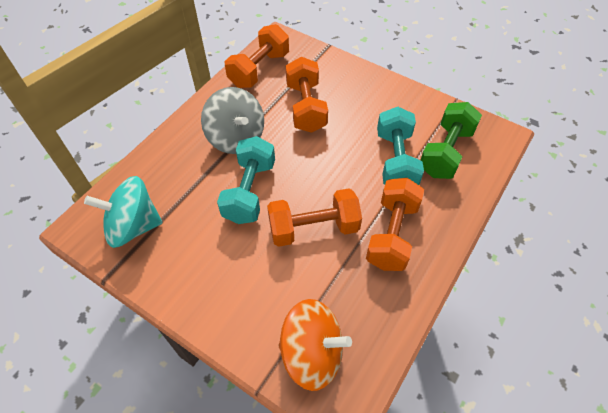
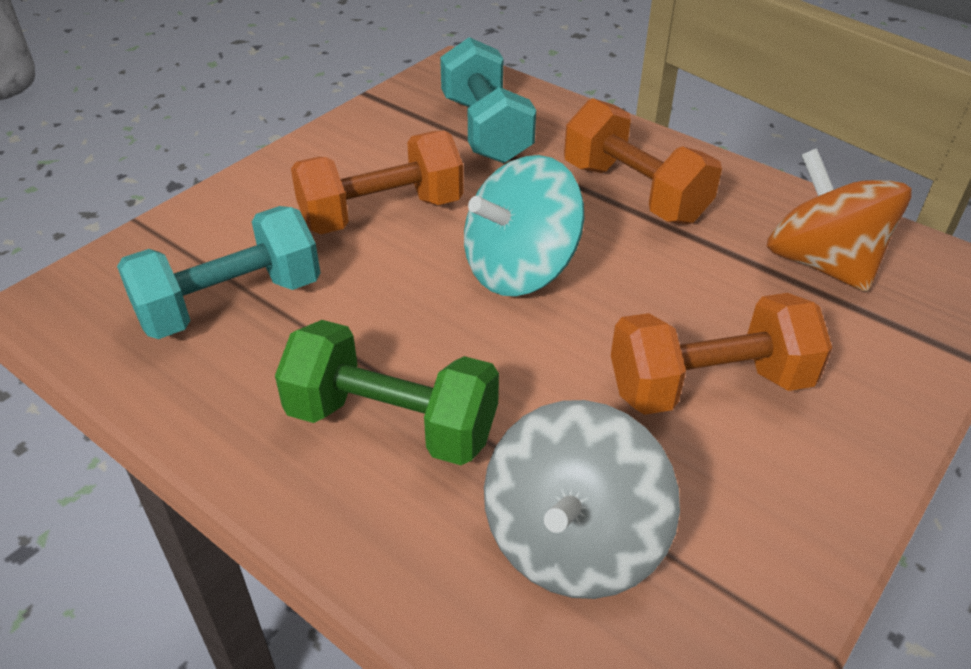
orange dumbbell: 4 -> 3

